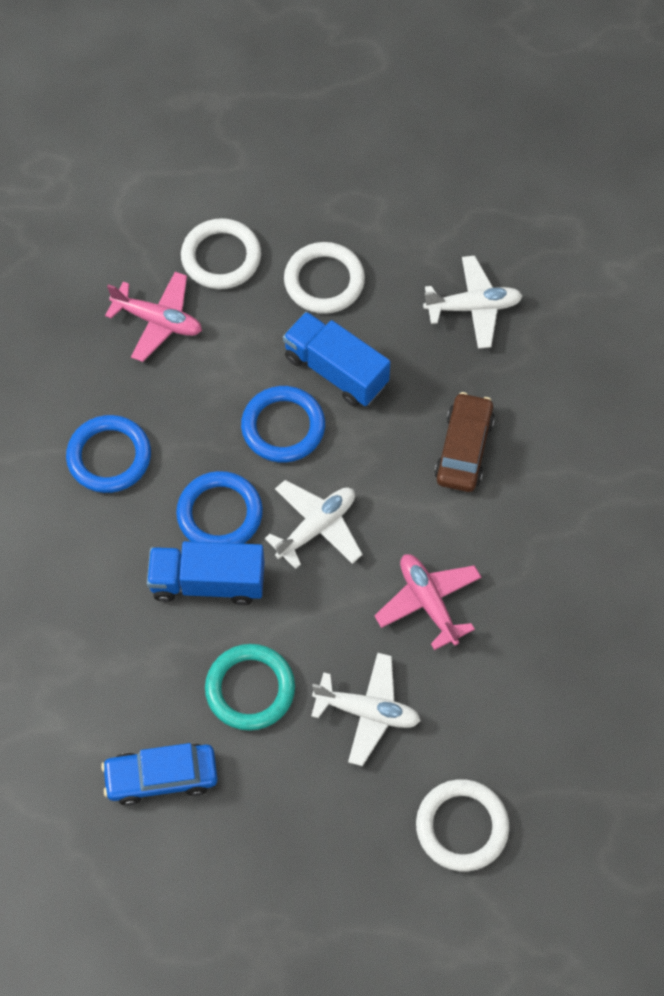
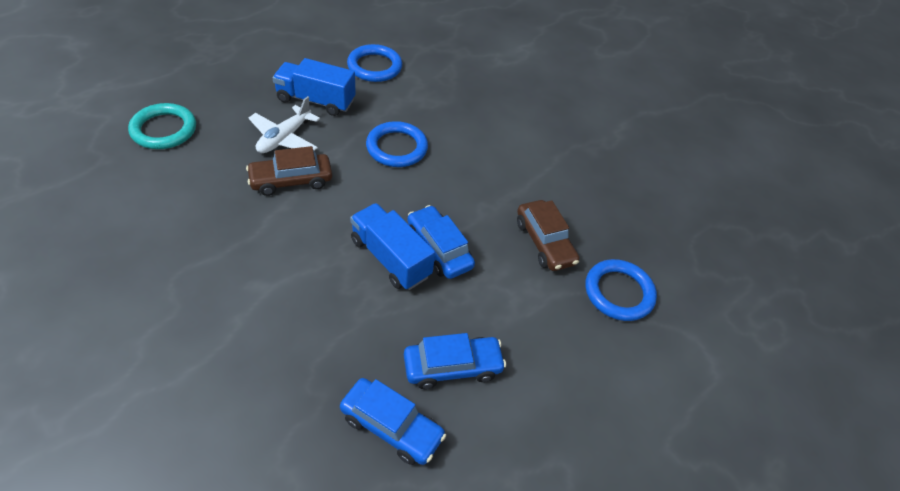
blue car: 1 -> 3
brown car: 1 -> 2
pink plane: 2 -> 0
white plane: 3 -> 1
white ring: 3 -> 0

